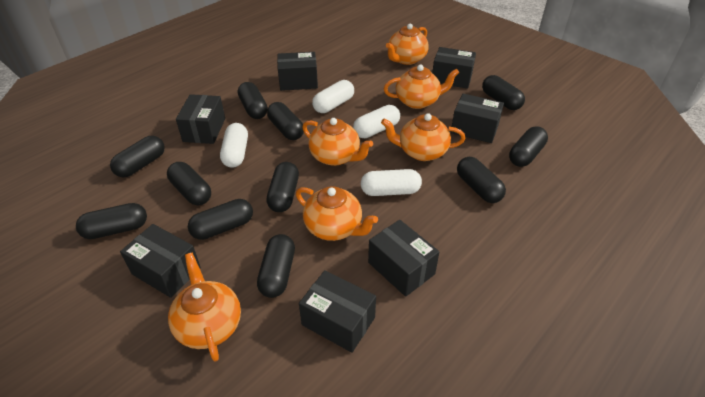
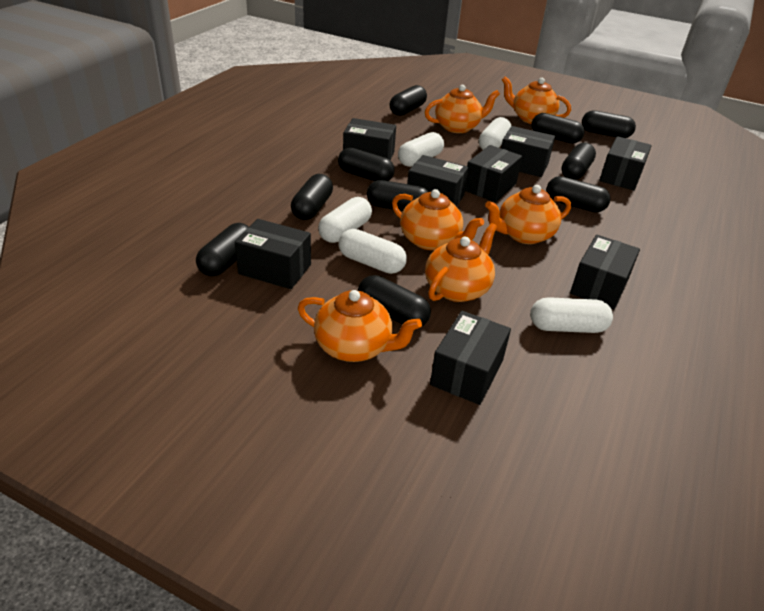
black box: 7 -> 8
black capsule: 11 -> 10
white capsule: 4 -> 5

